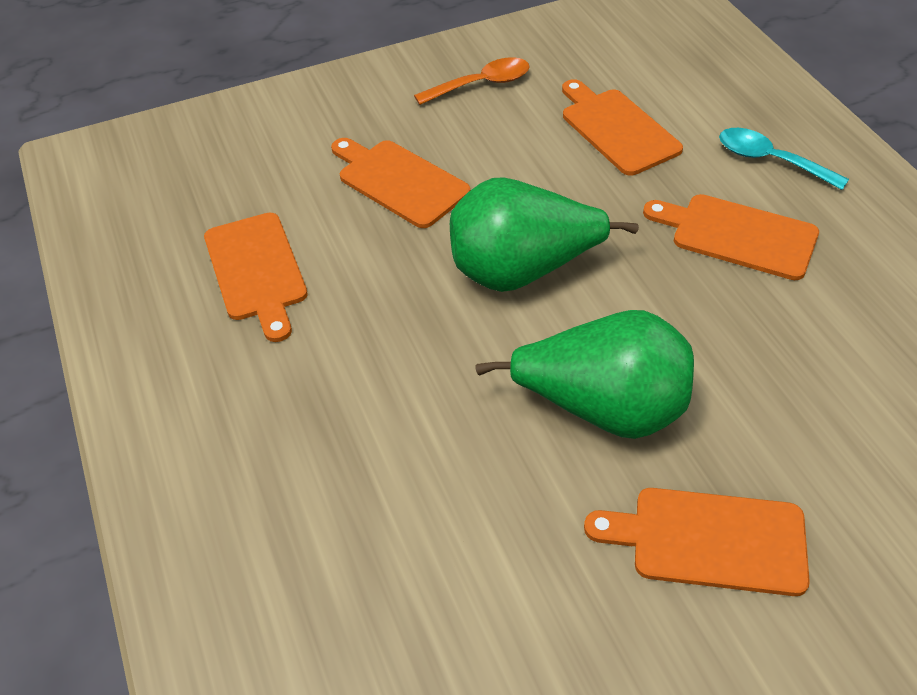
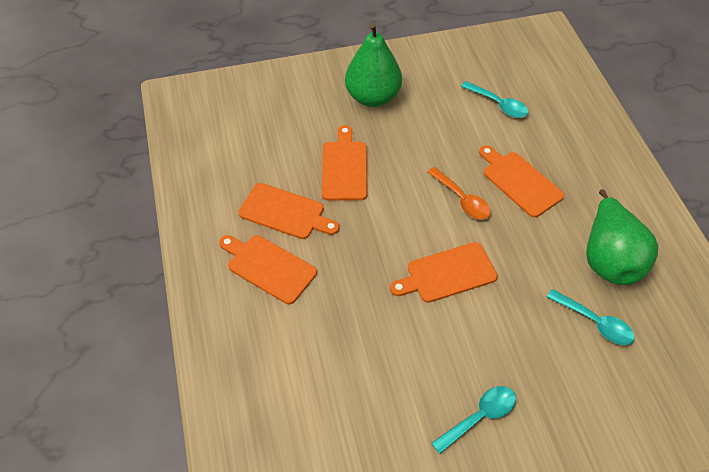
turquoise spoon: 1 -> 3

